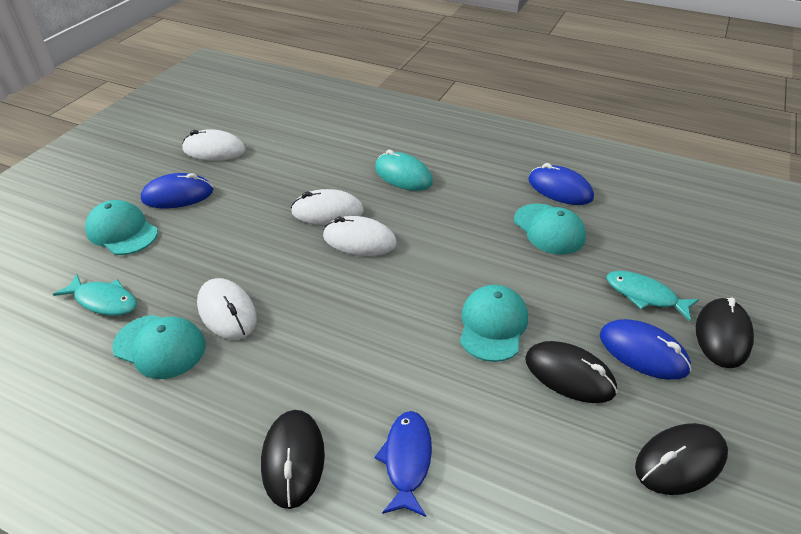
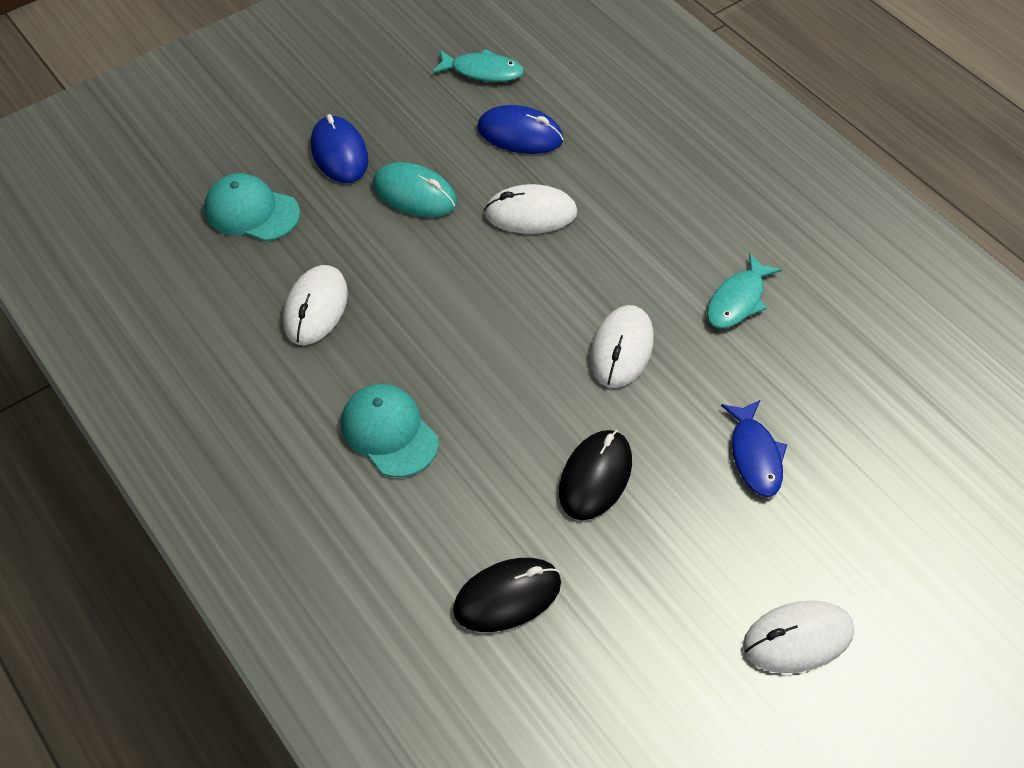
black mouse: 4 -> 2
blue mouse: 3 -> 2
turquoise cap: 4 -> 2

